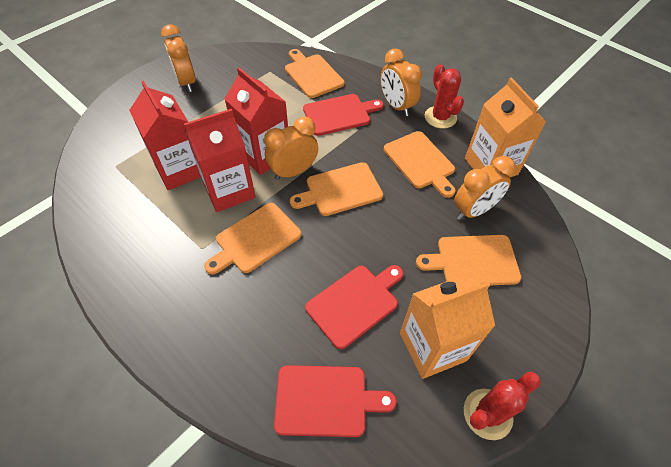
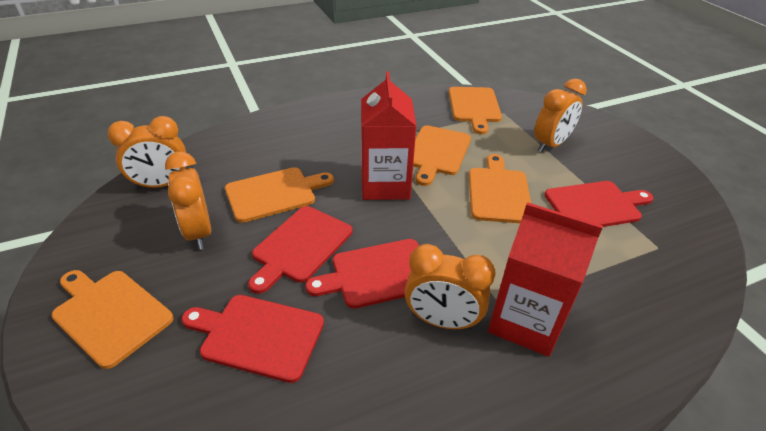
orange carton: 2 -> 0
red cactus: 2 -> 0
red carton: 3 -> 2
red cutting board: 3 -> 4

